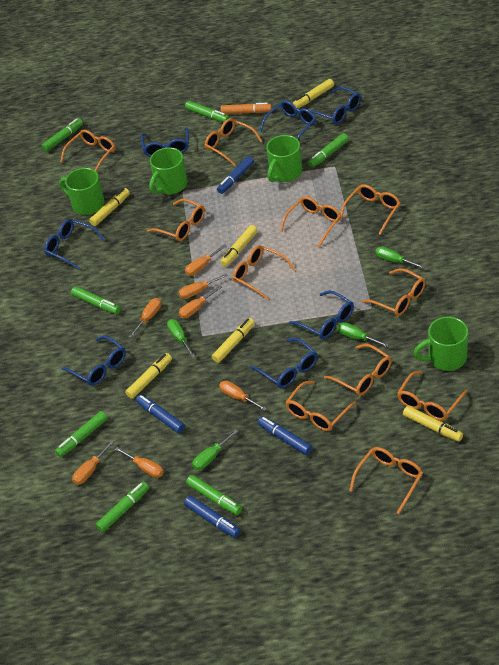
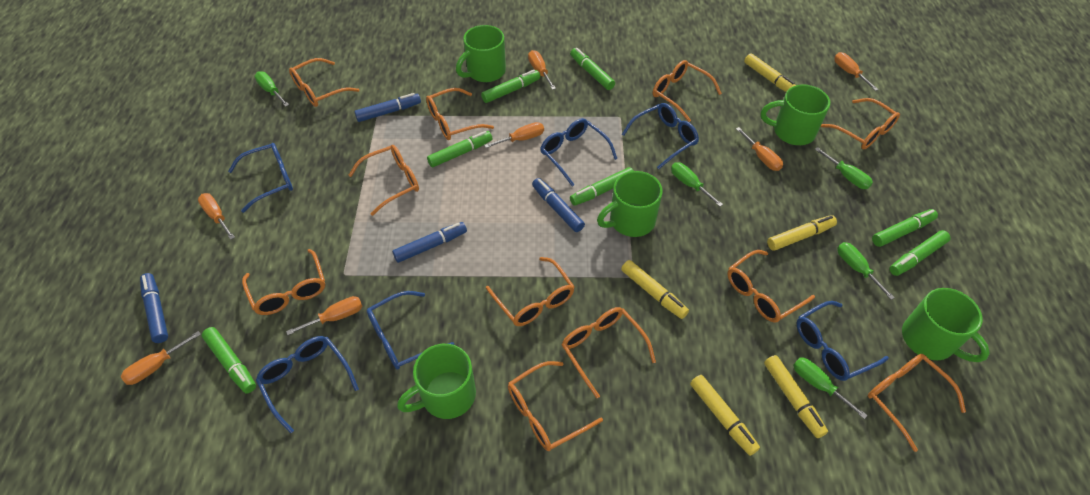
blue glasses: 7 -> 6
green mug: 4 -> 5
green screwdriver: 4 -> 5
orange marker: 1 -> 0
yellow marker: 6 -> 5

